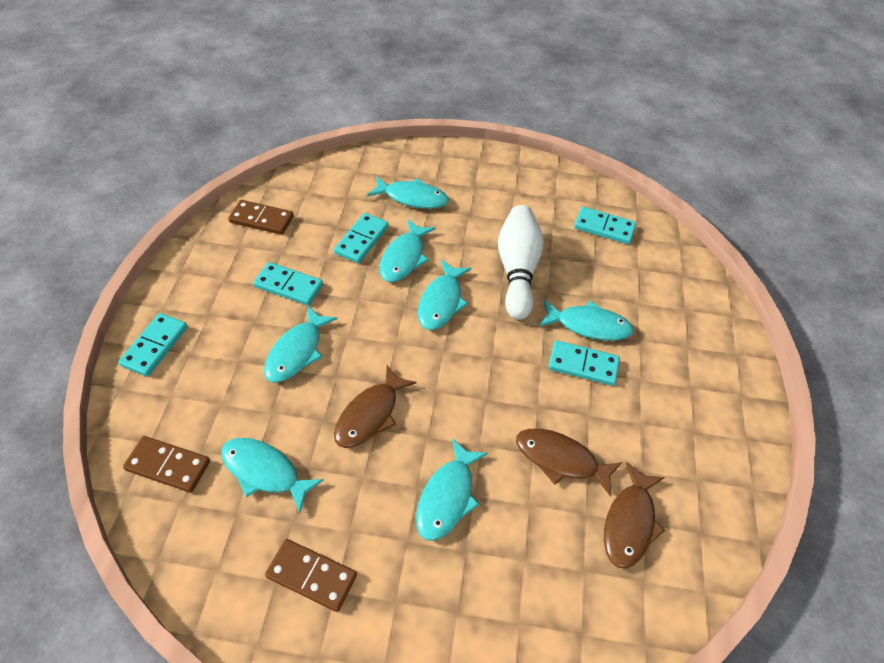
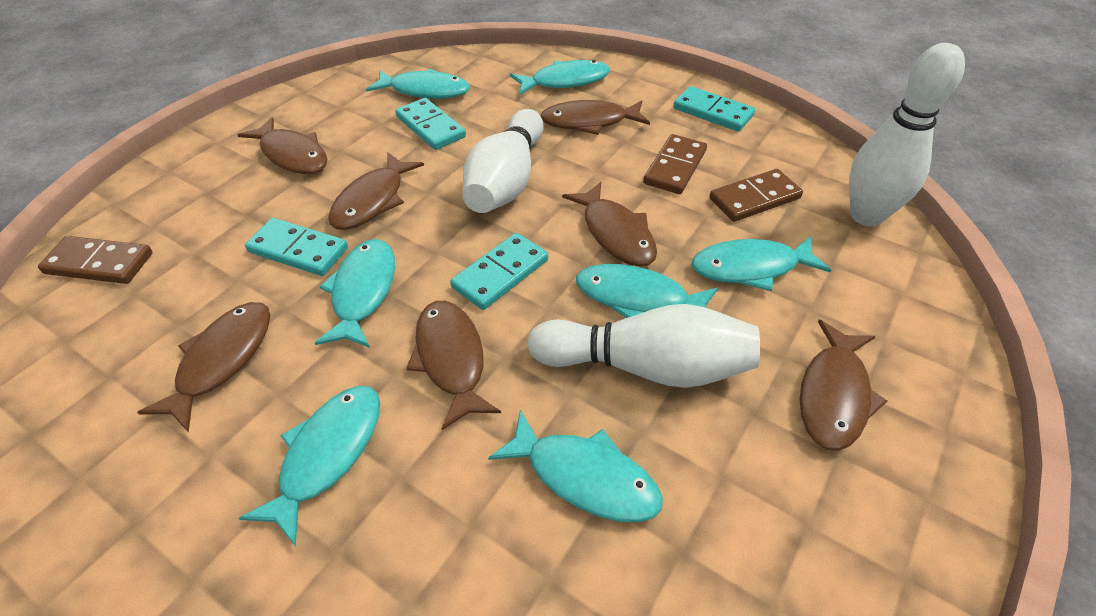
brown fish: 3 -> 7
turquoise domino: 5 -> 4
white bowling pin: 1 -> 3

